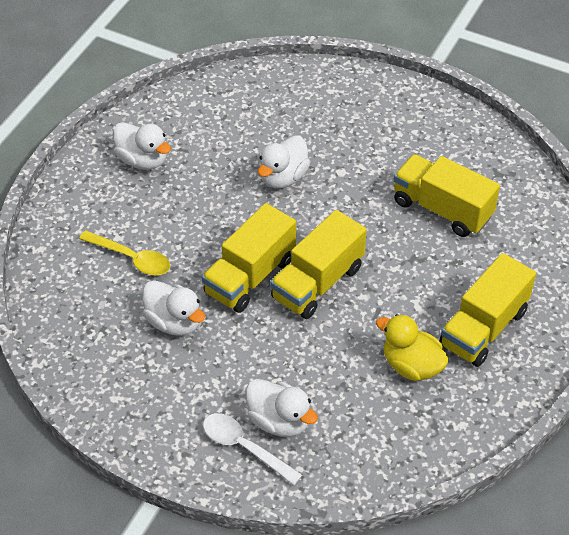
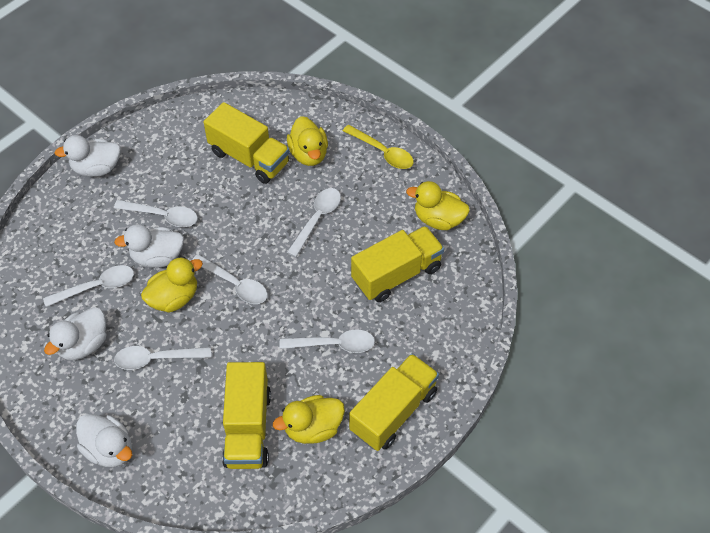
white spoon: 1 -> 6
yellow duck: 1 -> 4

